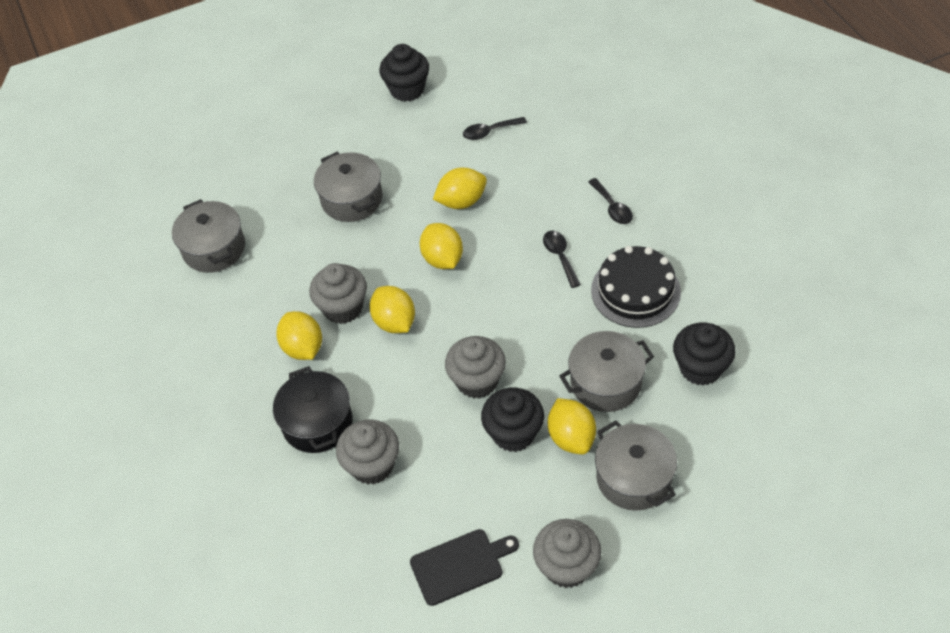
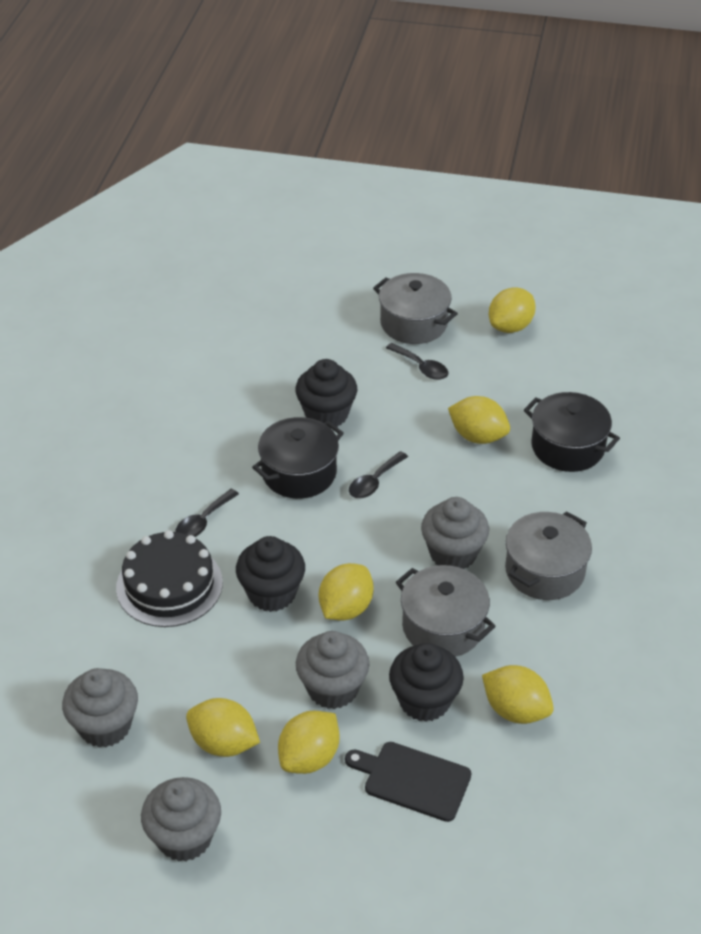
black pot: 1 -> 2
grey pot: 4 -> 3
yellow lemon: 5 -> 6

